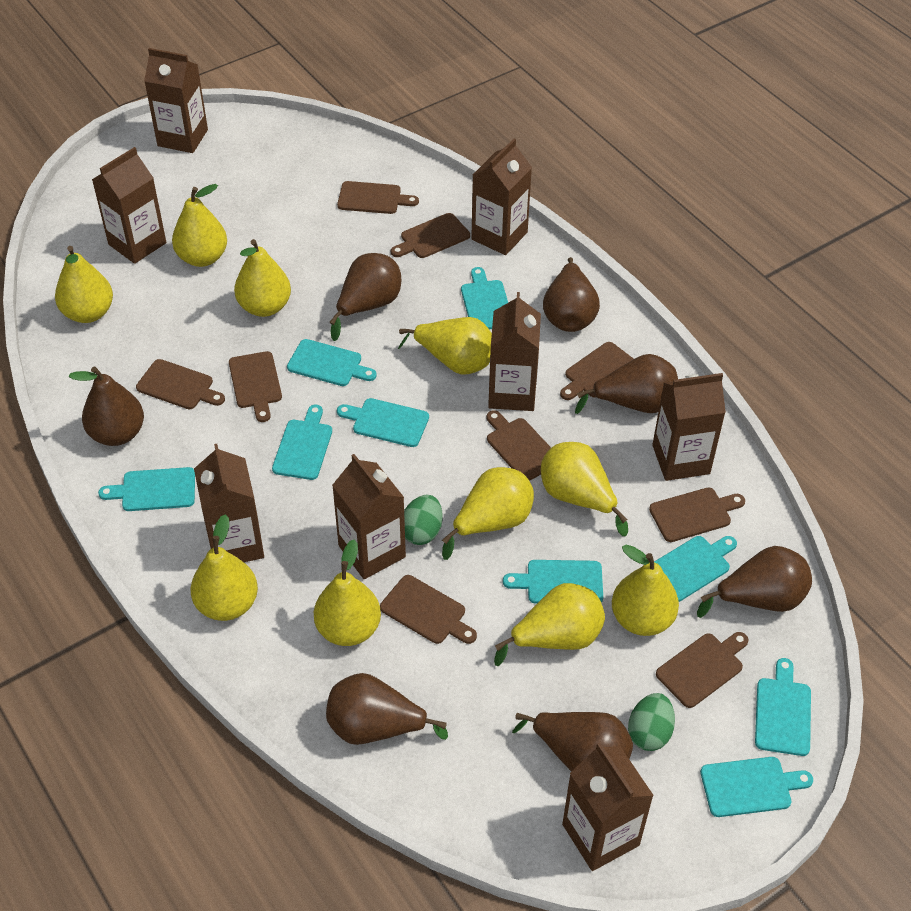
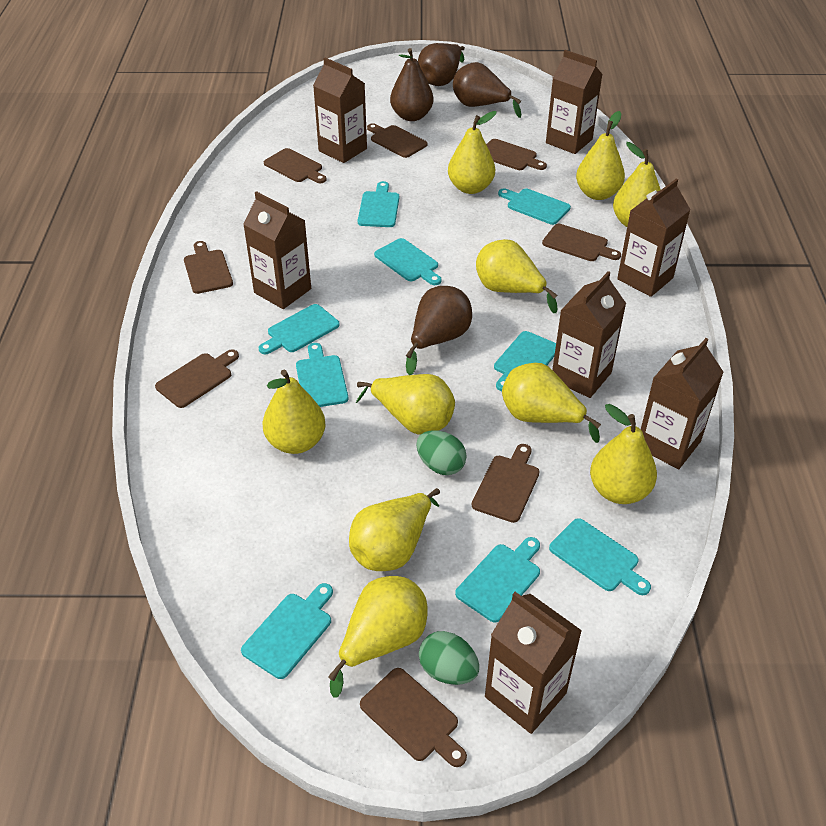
brown carton: 8 -> 7
brown cutting board: 9 -> 8
brown pear: 7 -> 4

